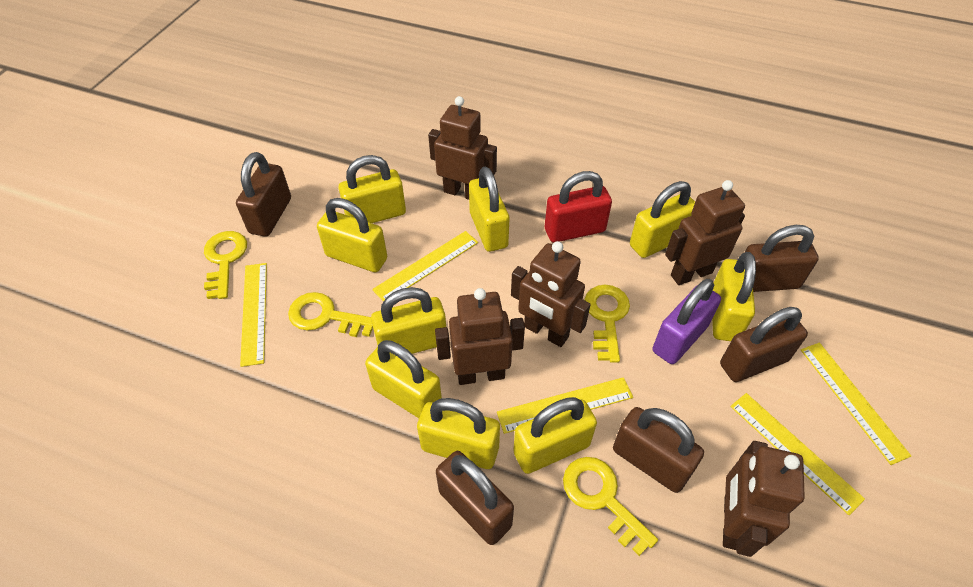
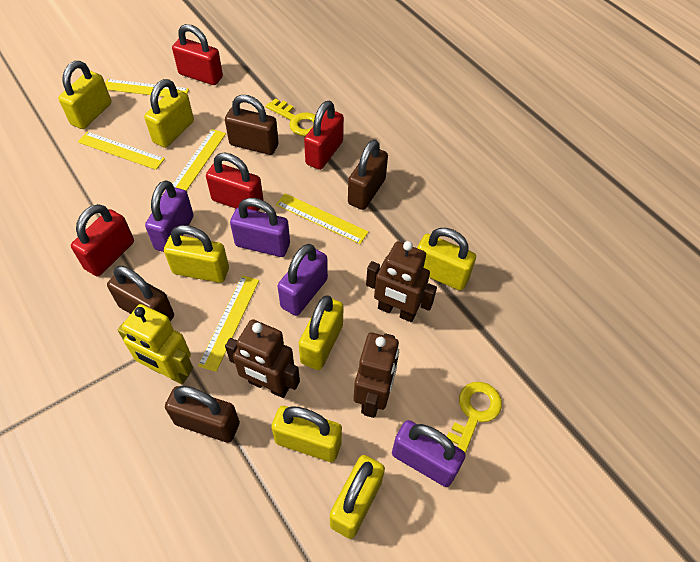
brown padlock: 5 -> 4
brown robot: 5 -> 3
purple padlock: 1 -> 4
red padlock: 1 -> 4
yellow key: 4 -> 2
yellow padlock: 9 -> 7
yellow robot: 0 -> 1

